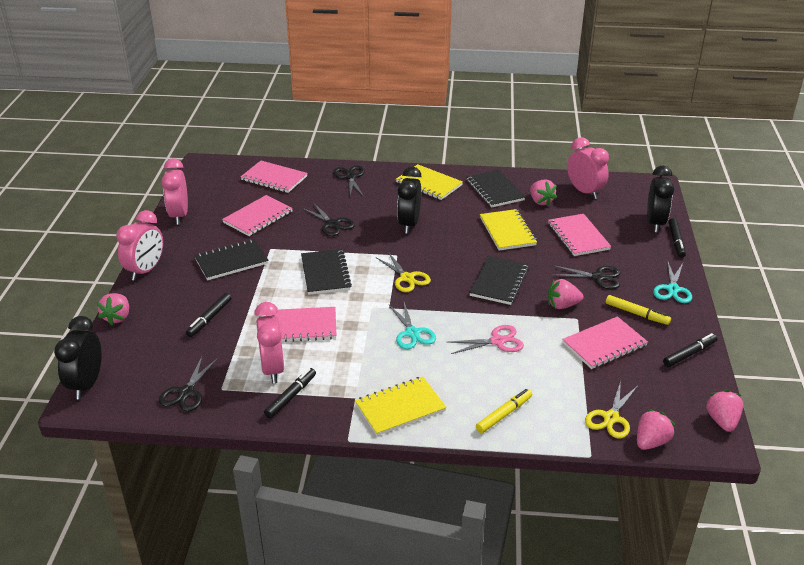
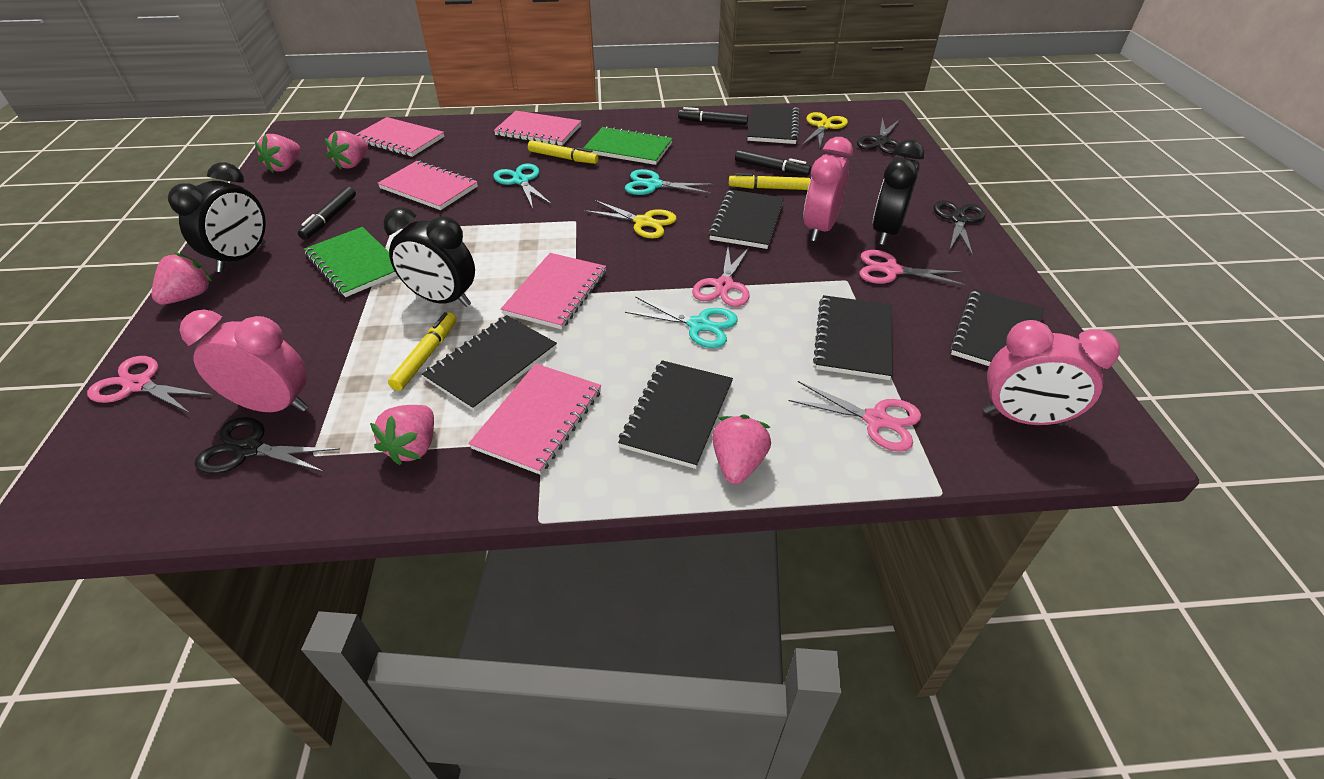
black marker: 4 -> 3
black notebook: 4 -> 6
black scissors: 4 -> 3
green notebook: 0 -> 2
pink clock: 4 -> 3
pink scissors: 1 -> 4
turquoise scissors: 2 -> 3
yellow marker: 2 -> 3
yellow notebook: 3 -> 0

